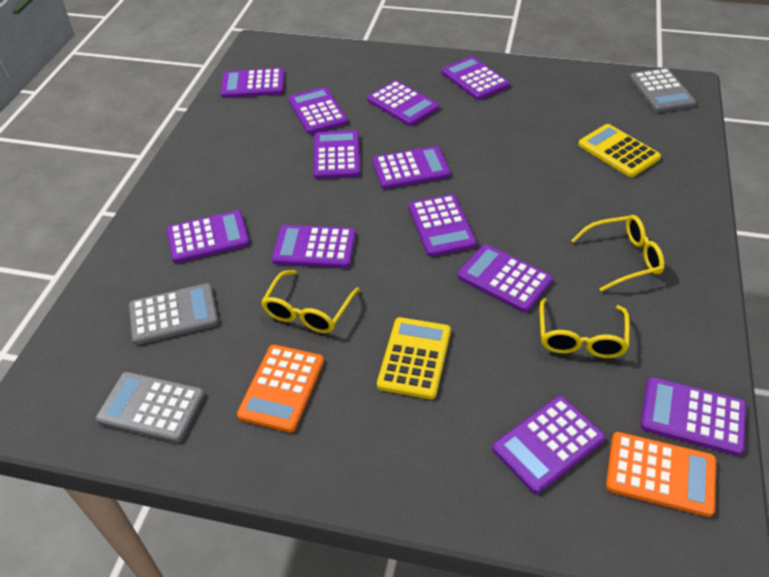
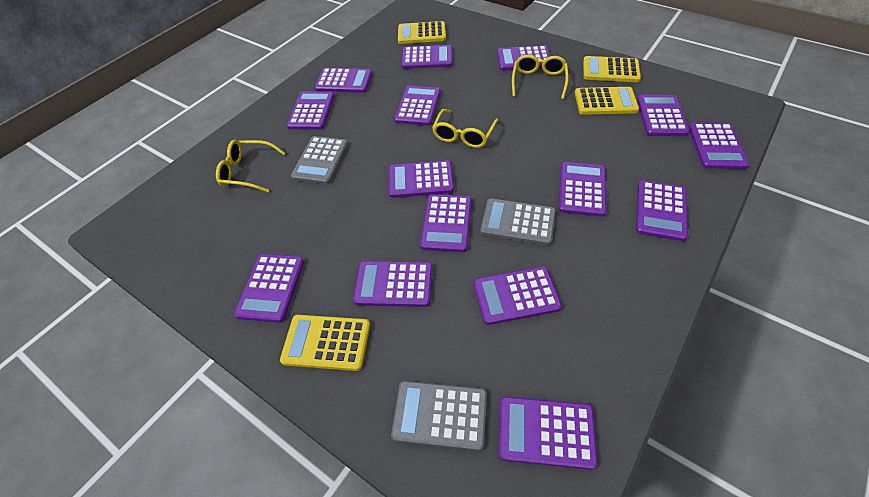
orange calculator: 2 -> 0
purple calculator: 12 -> 15
yellow calculator: 2 -> 4

